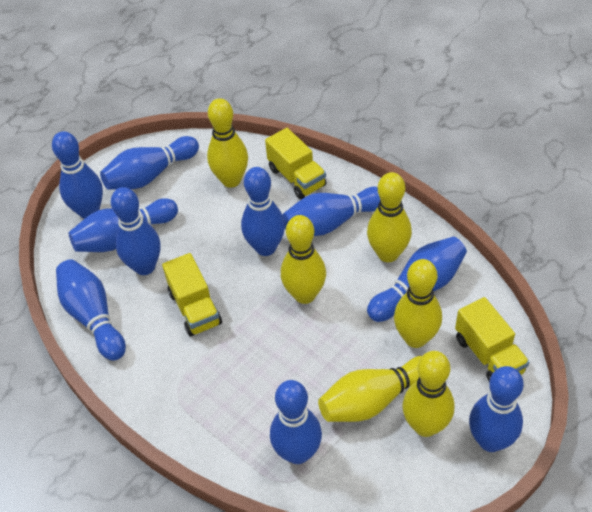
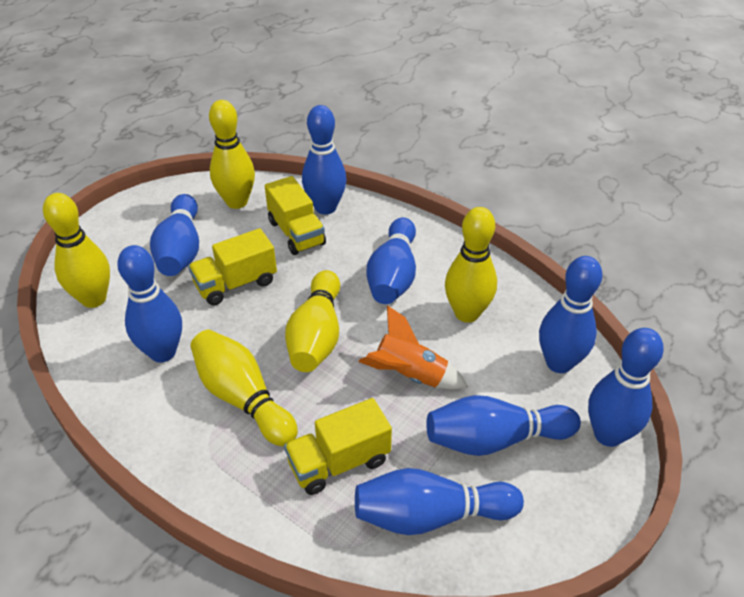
blue bowling pin: 10 -> 8
orange rocket: 0 -> 1
yellow bowling pin: 6 -> 5

